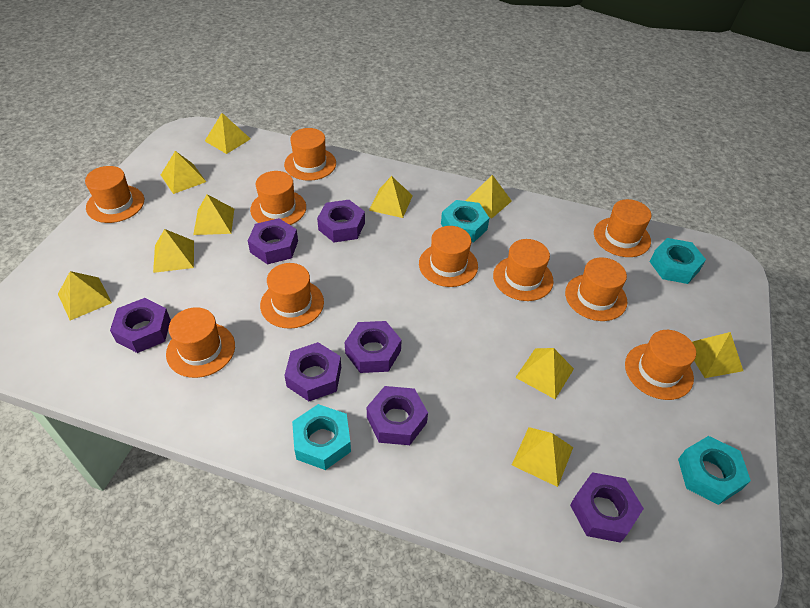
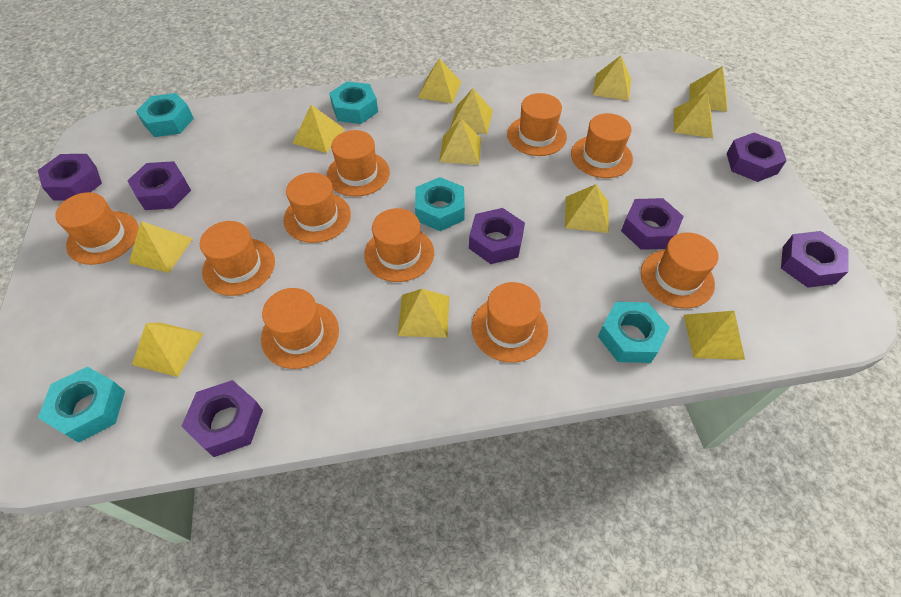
turquoise nut: 4 -> 5
yellow pyramid: 10 -> 12

